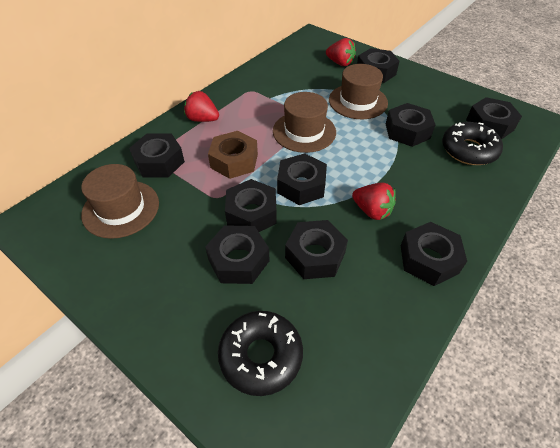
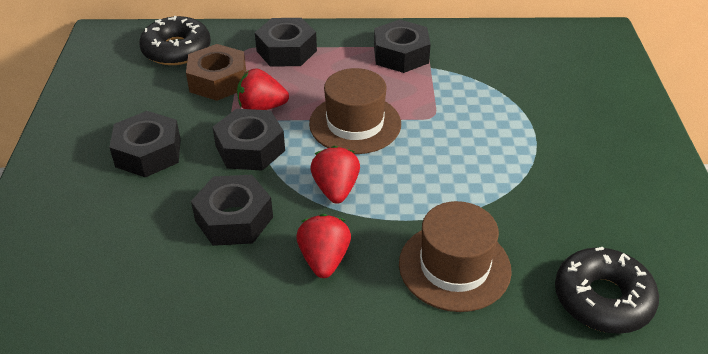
black nut: 9 -> 5
brown hat: 3 -> 2

